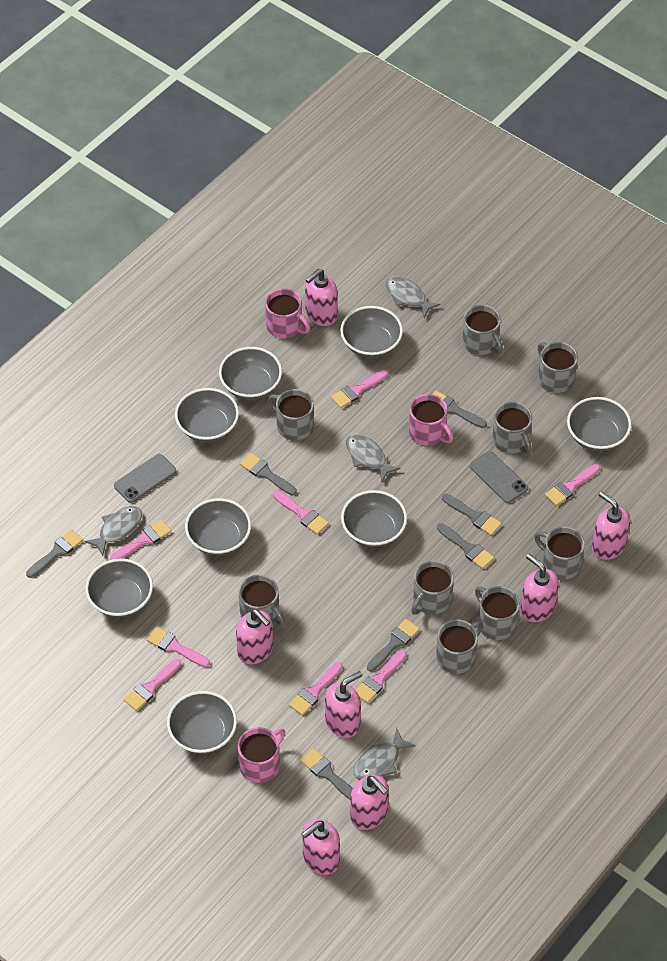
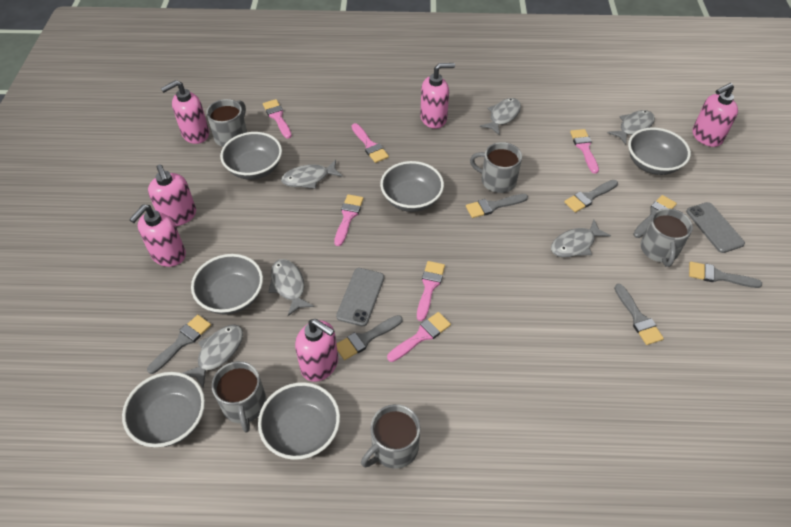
grey bowl: 8 -> 6
grey fish: 4 -> 6
grey mug: 9 -> 5
pink brush: 8 -> 6
pink mug: 3 -> 0
pink soap dispenser: 7 -> 6

